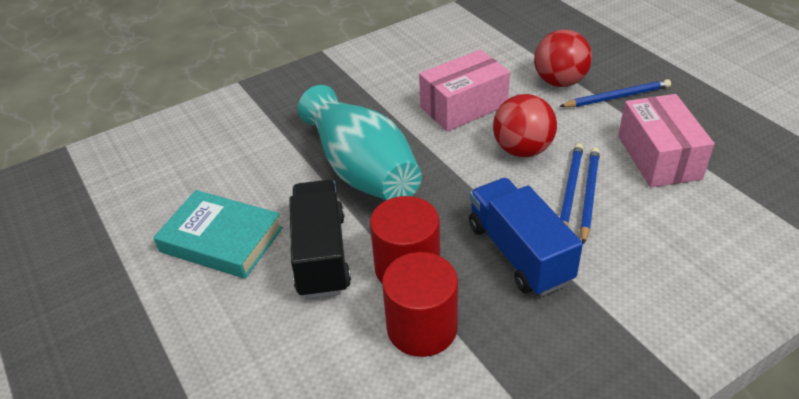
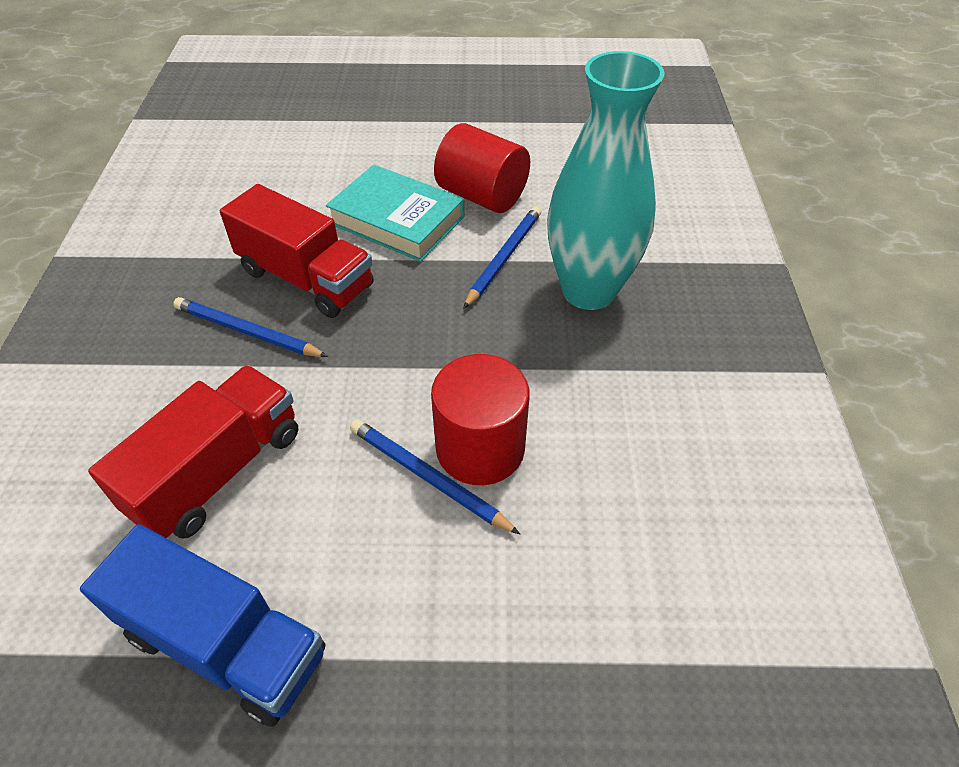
black truck: 1 -> 0
pink box: 2 -> 0
red ball: 2 -> 0
red truck: 0 -> 2

